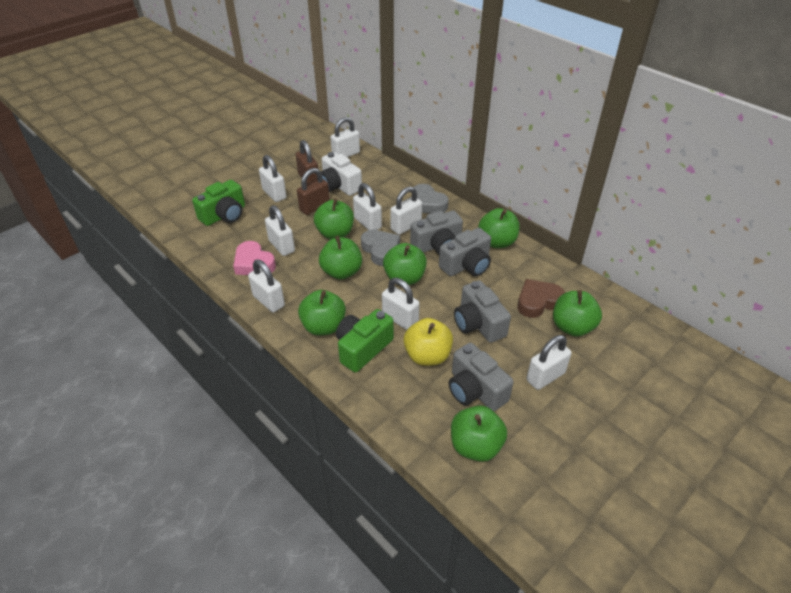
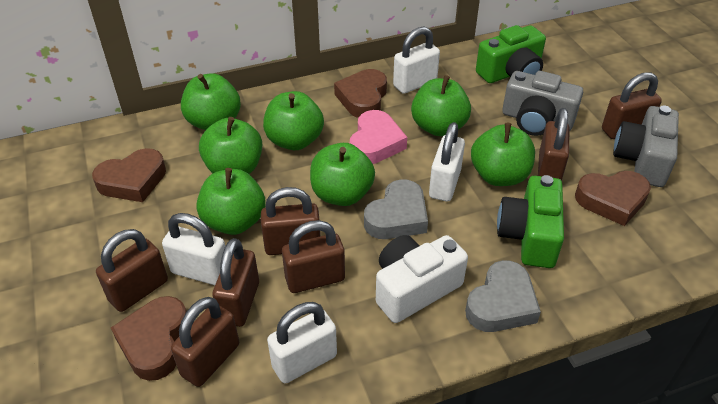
brown heart: 1 -> 4
brown padlock: 2 -> 7
grey camera: 4 -> 2
white padlock: 8 -> 4
yellow apple: 1 -> 0

